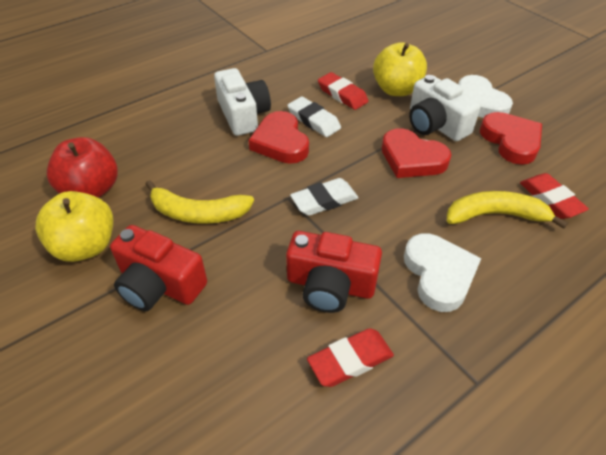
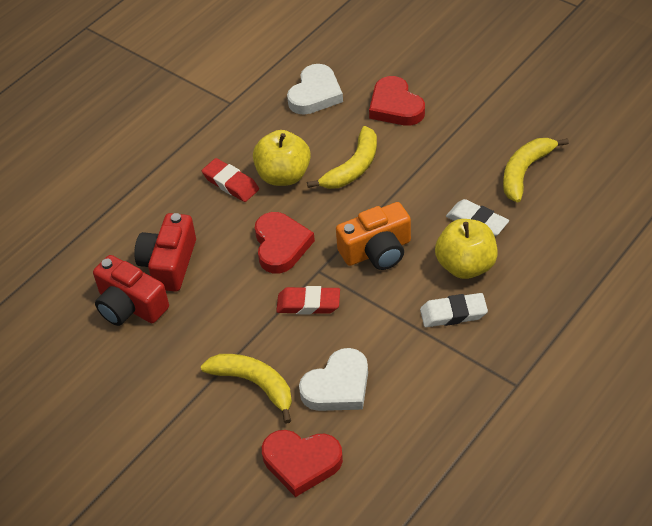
orange camera: 0 -> 1
red apple: 1 -> 0
red eraser: 3 -> 2
white camera: 2 -> 0
yellow banana: 2 -> 3

